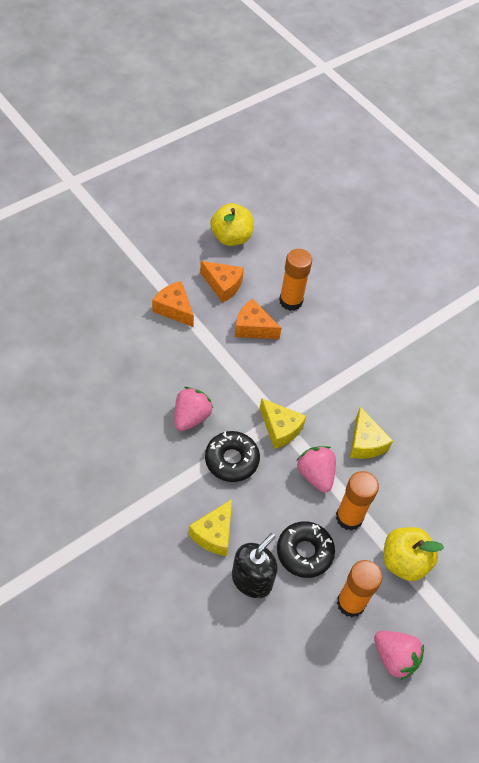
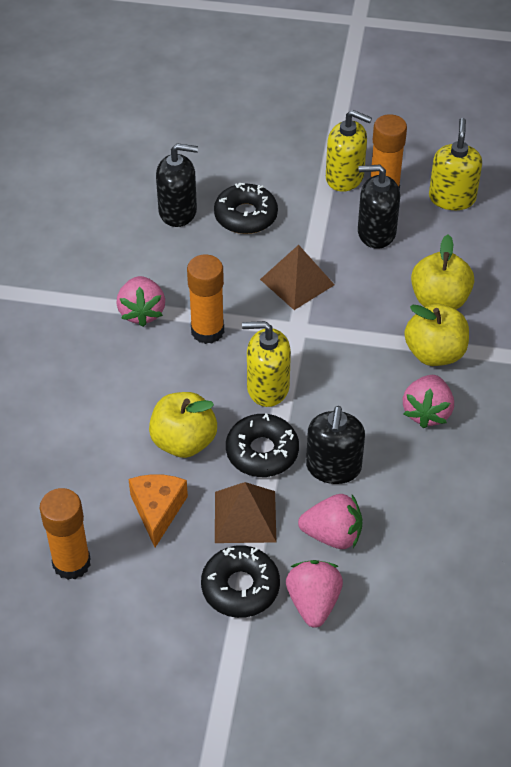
black donut: 2 -> 3
black soap dispenser: 1 -> 3
brown pyramid: 0 -> 2
orange cheese: 3 -> 1
pink strawberry: 3 -> 4
yellow apple: 2 -> 3
yellow cheese: 3 -> 0
yellow soap dispenser: 0 -> 3

